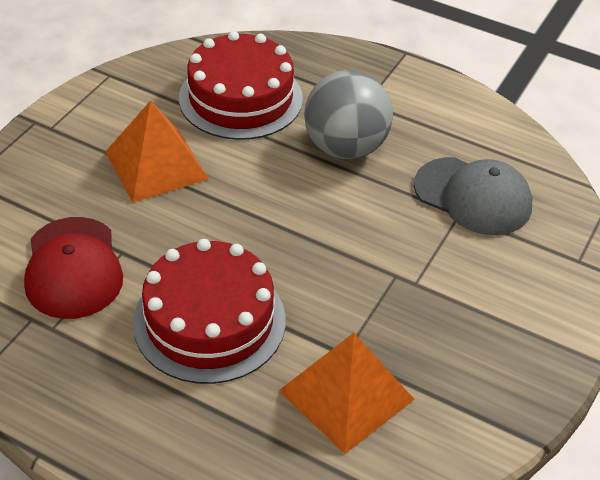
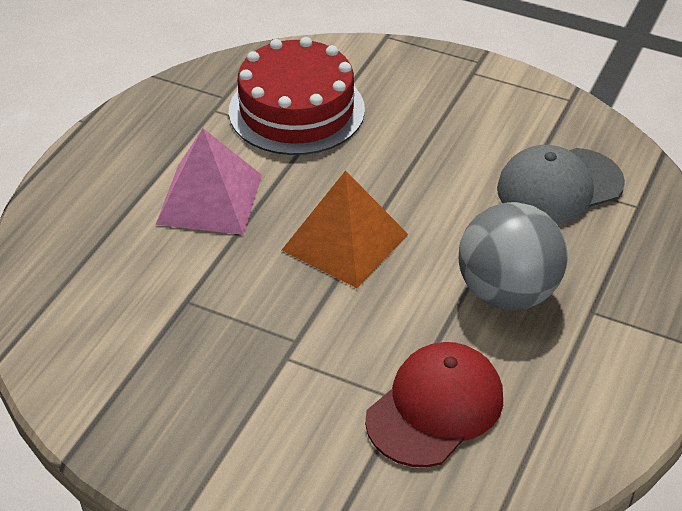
orange pyramid: 2 -> 1
pink pyramid: 0 -> 1
red cake: 2 -> 1

